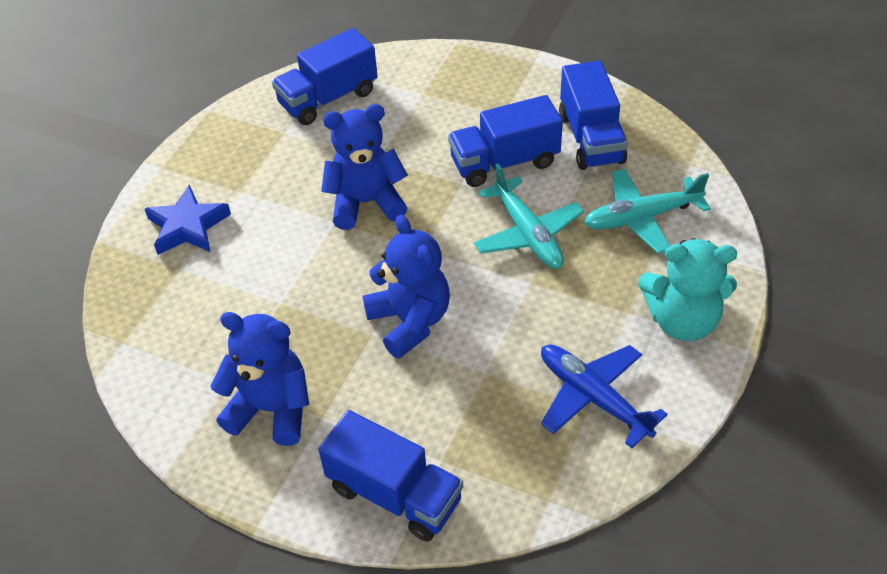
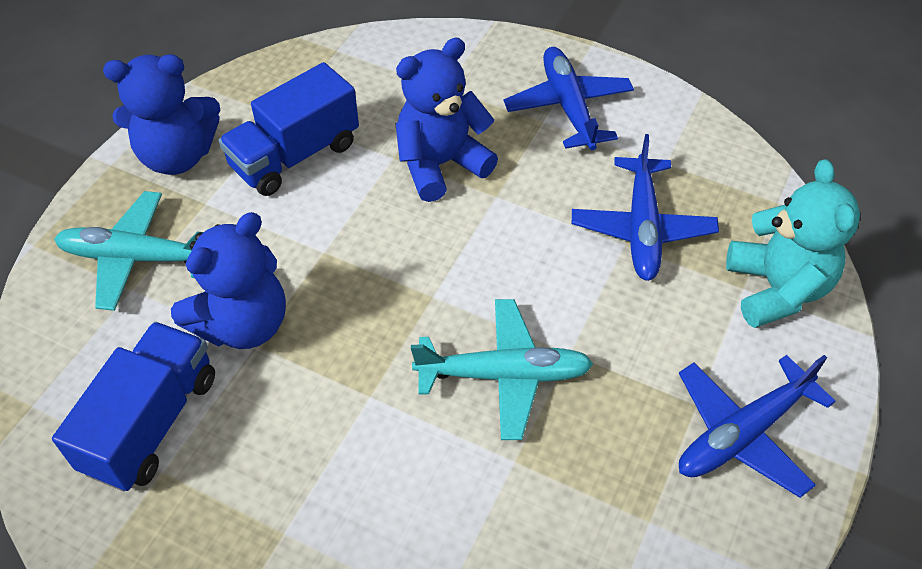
blue plane: 1 -> 3
blue star: 1 -> 0
blue truck: 4 -> 2

